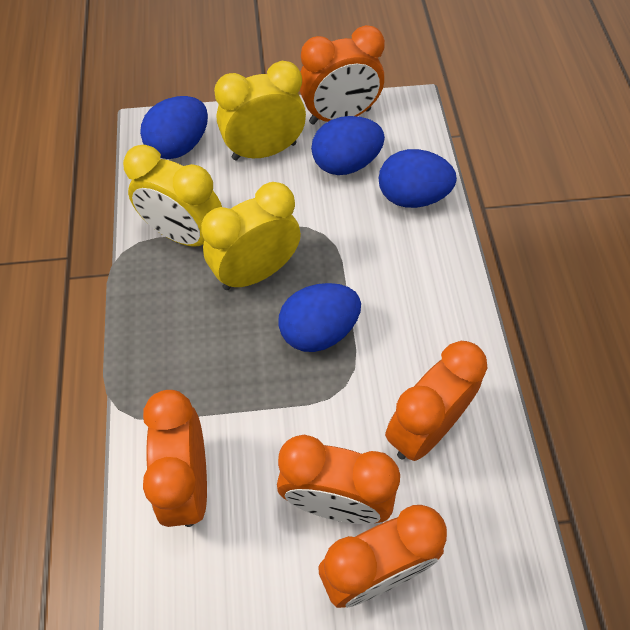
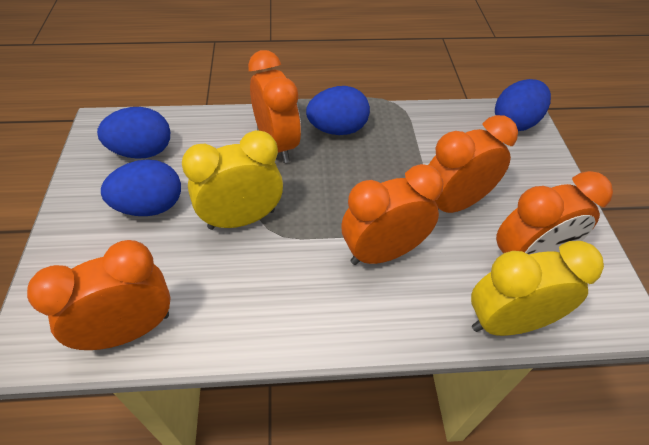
yellow clock: 3 -> 2

